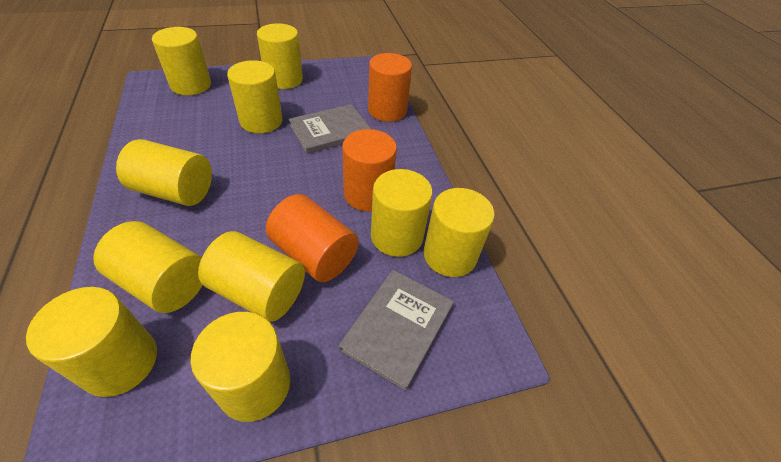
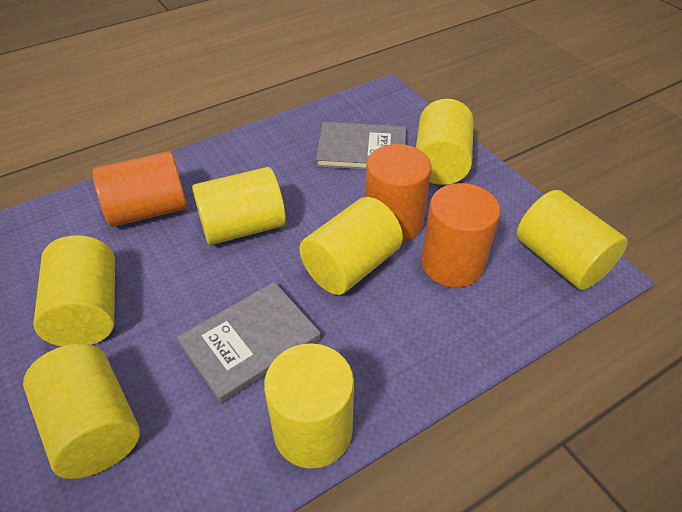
yellow cylinder: 10 -> 7

